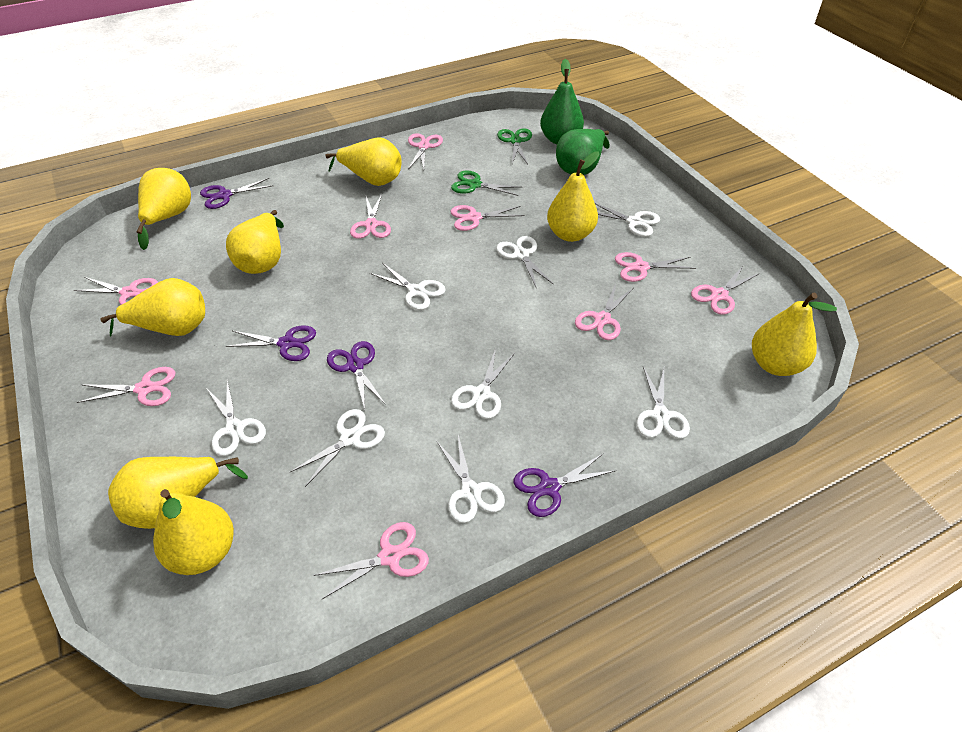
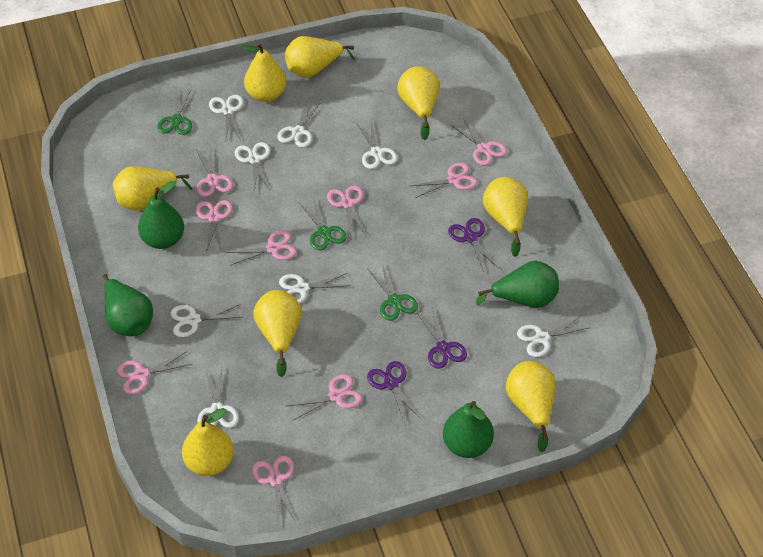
green pear: 2 -> 4
green scissors: 2 -> 3
purple scissors: 4 -> 3

